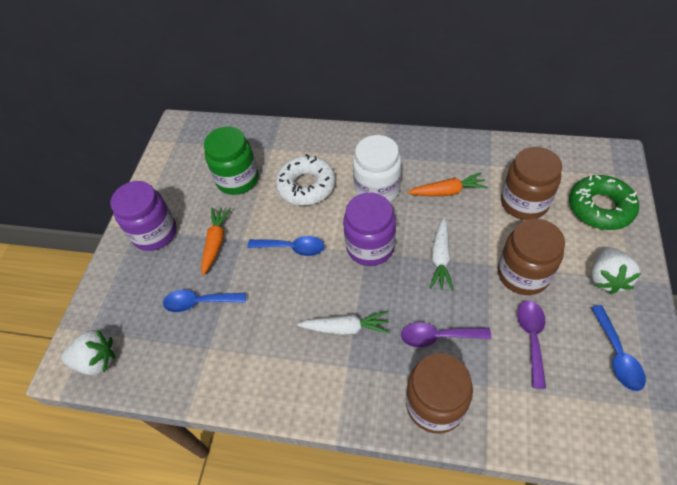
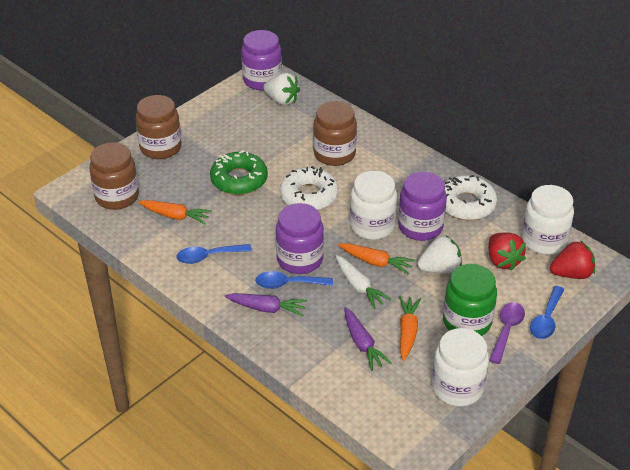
orange carrot: 2 -> 3
purple carrot: 0 -> 2
purple jar: 2 -> 3
purple spoon: 2 -> 1
red strawberry: 0 -> 2
white carrot: 2 -> 1
white donut: 1 -> 2
white jar: 1 -> 3

